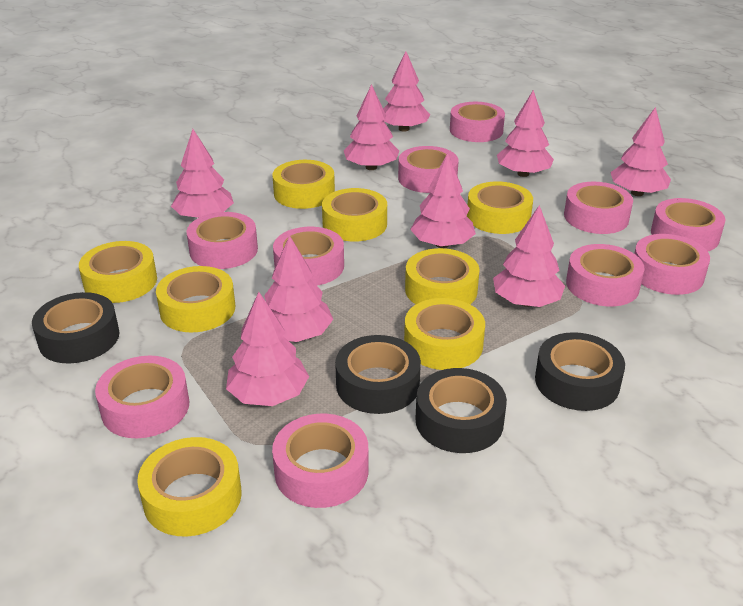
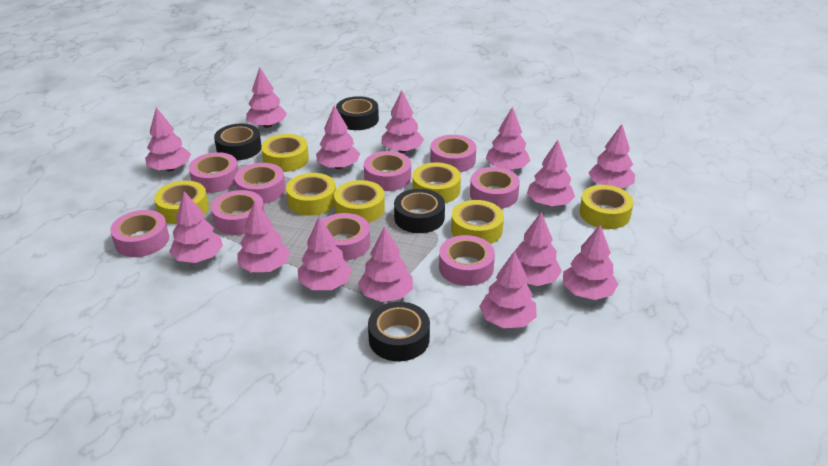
pink tape: 10 -> 9
pink tree: 9 -> 14
yellow tape: 8 -> 7

